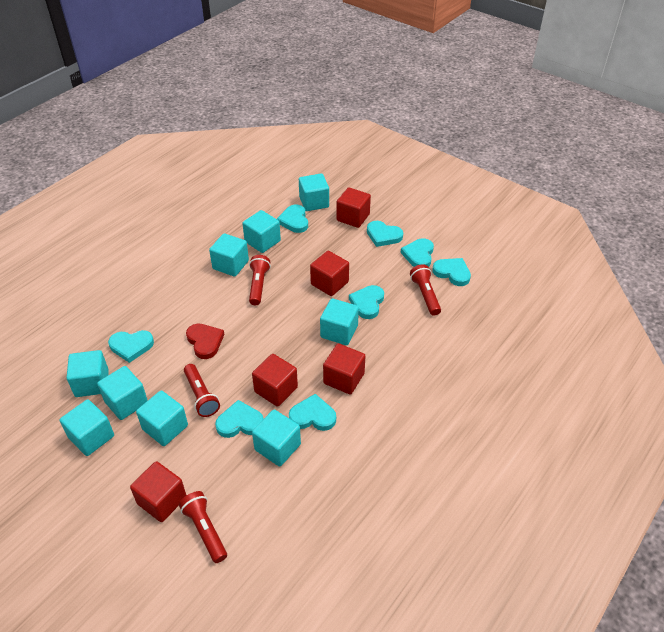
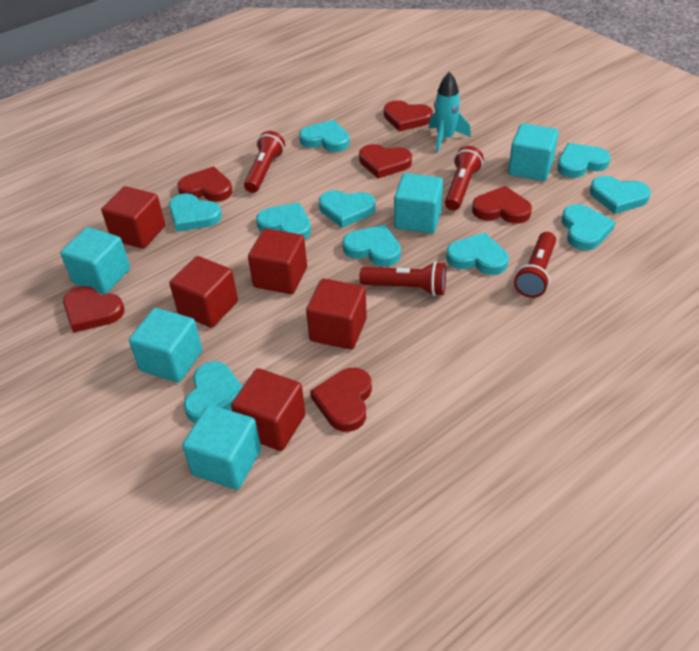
red heart: 1 -> 6
turquoise cube: 9 -> 5
turquoise heart: 8 -> 10
turquoise rocket: 0 -> 1

